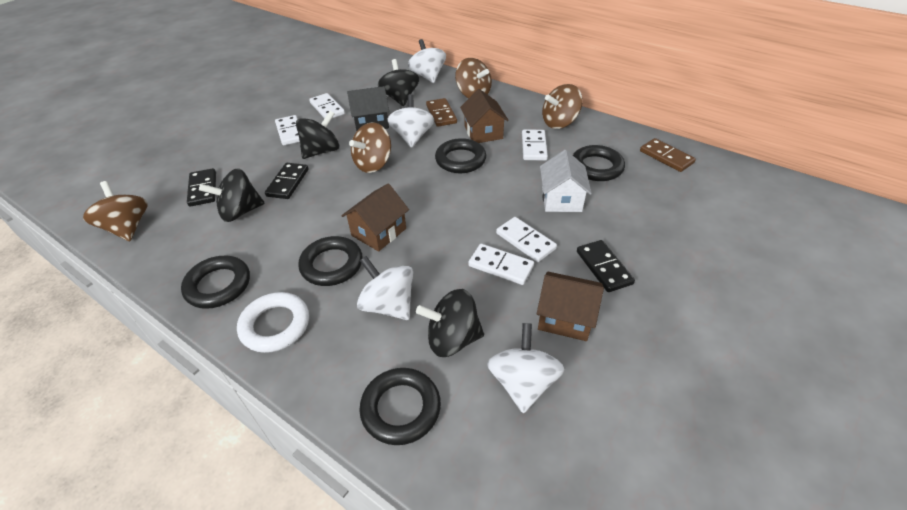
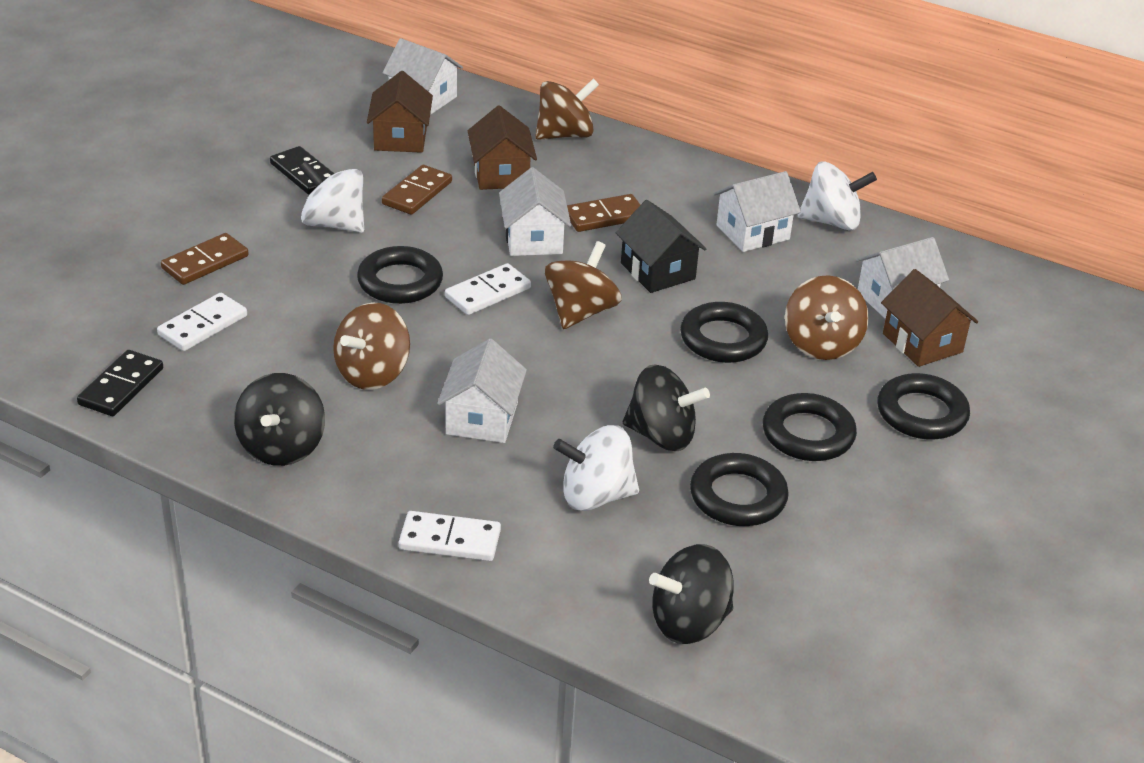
black domino: 3 -> 2
black spinning top: 4 -> 3
brown domino: 2 -> 3
white domino: 5 -> 3
white house: 1 -> 5
white ring: 1 -> 0
white spinning top: 4 -> 3

